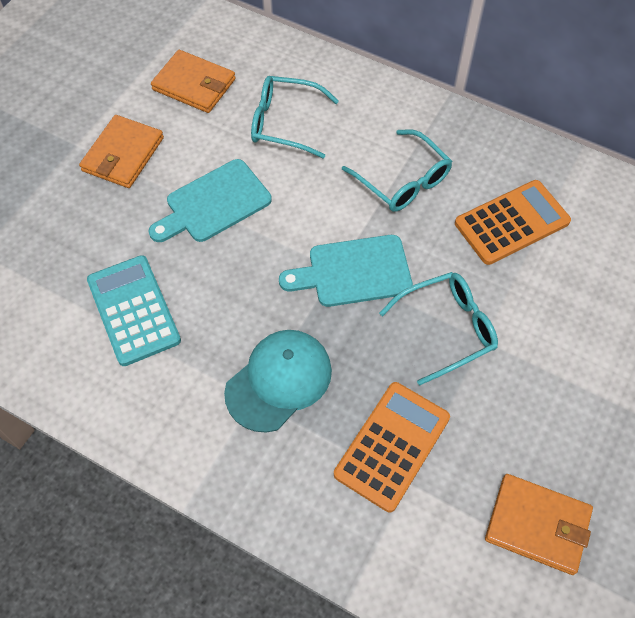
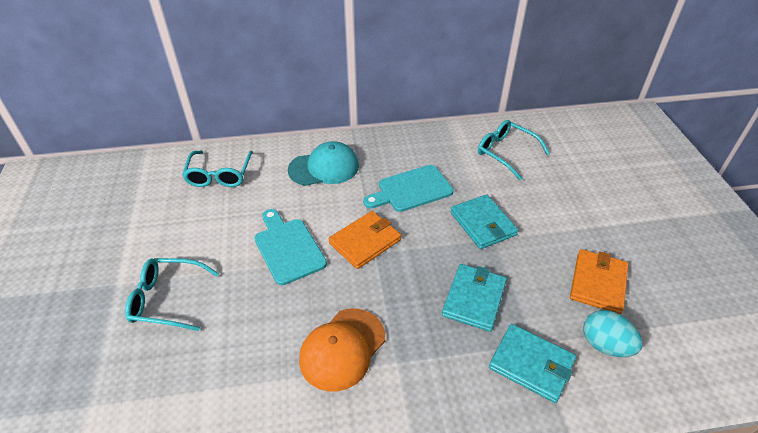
orange calculator: 2 -> 0
orange cap: 0 -> 1
orange wallet: 3 -> 2
turquoise calculator: 1 -> 0
turquoise egg: 0 -> 1
turquoise wallet: 0 -> 3

